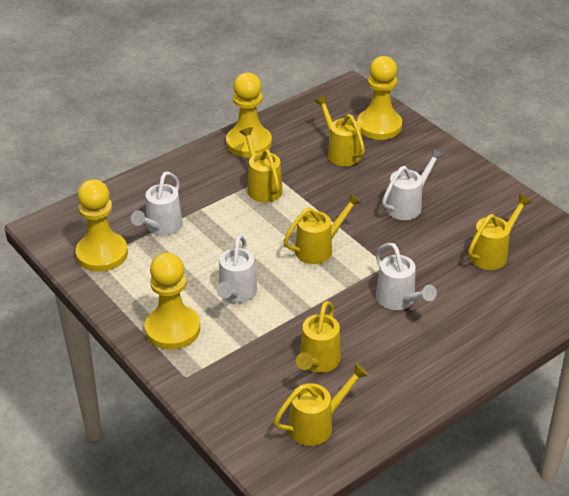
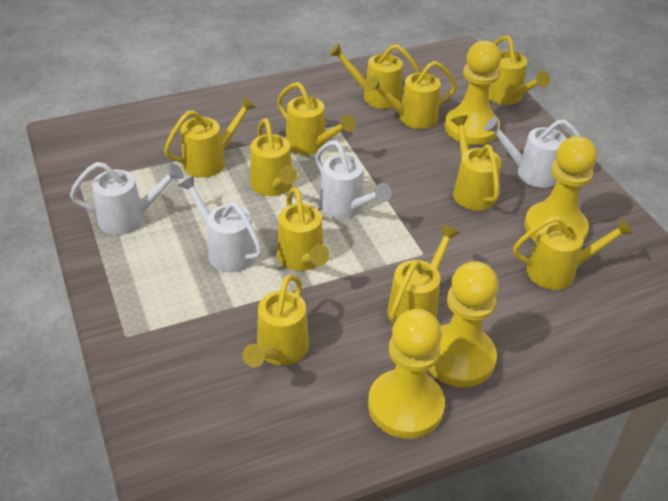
yellow watering can: 6 -> 11

